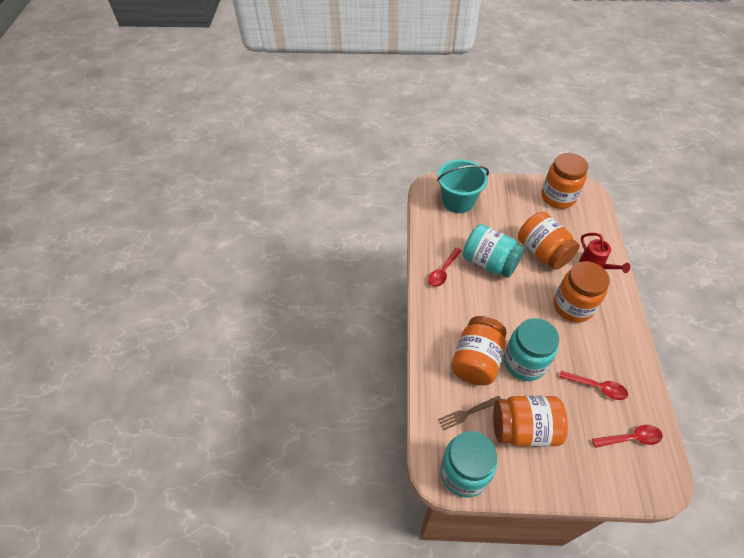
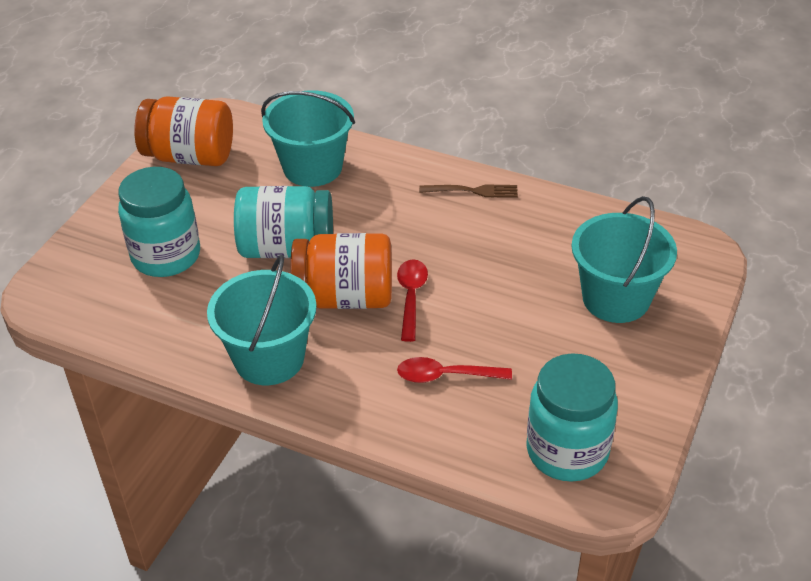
orange jar: 5 -> 2
red spoon: 3 -> 2
red watering can: 1 -> 0
turquoise bucket: 1 -> 3

